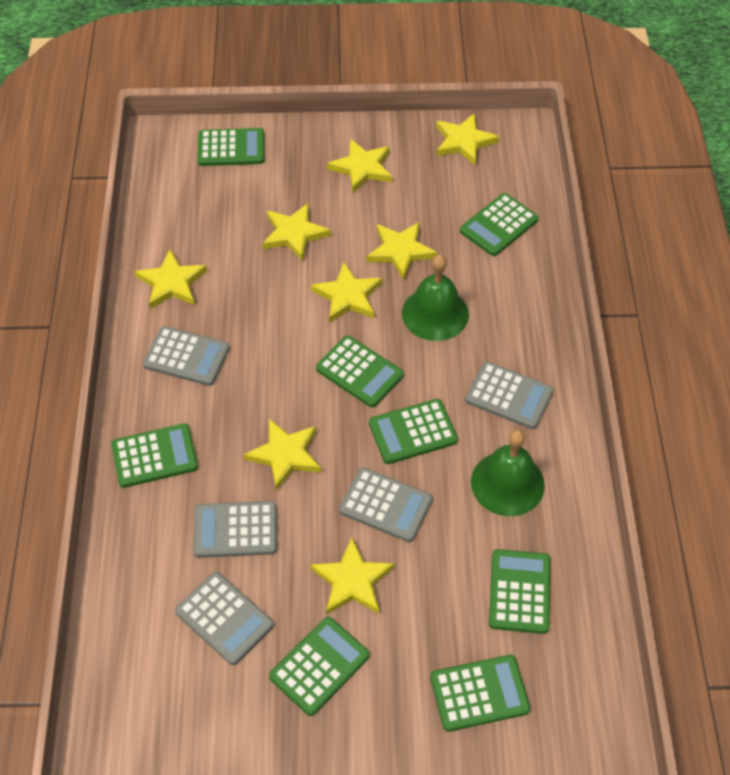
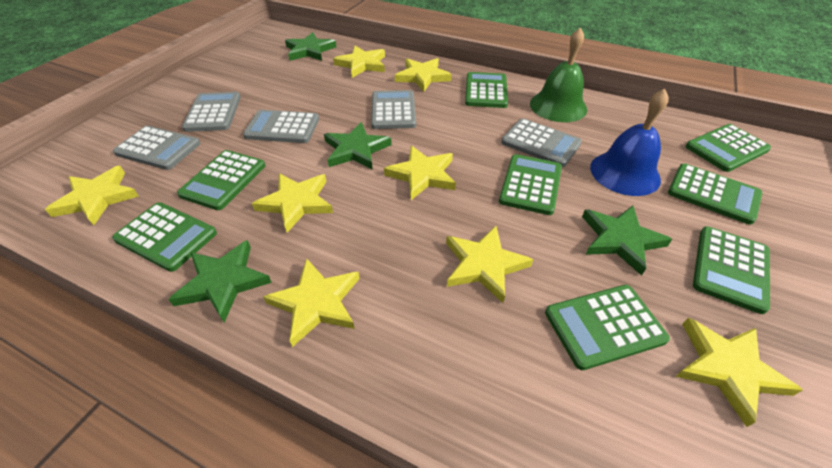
blue bell: 0 -> 1
green bell: 2 -> 1
green star: 0 -> 4

